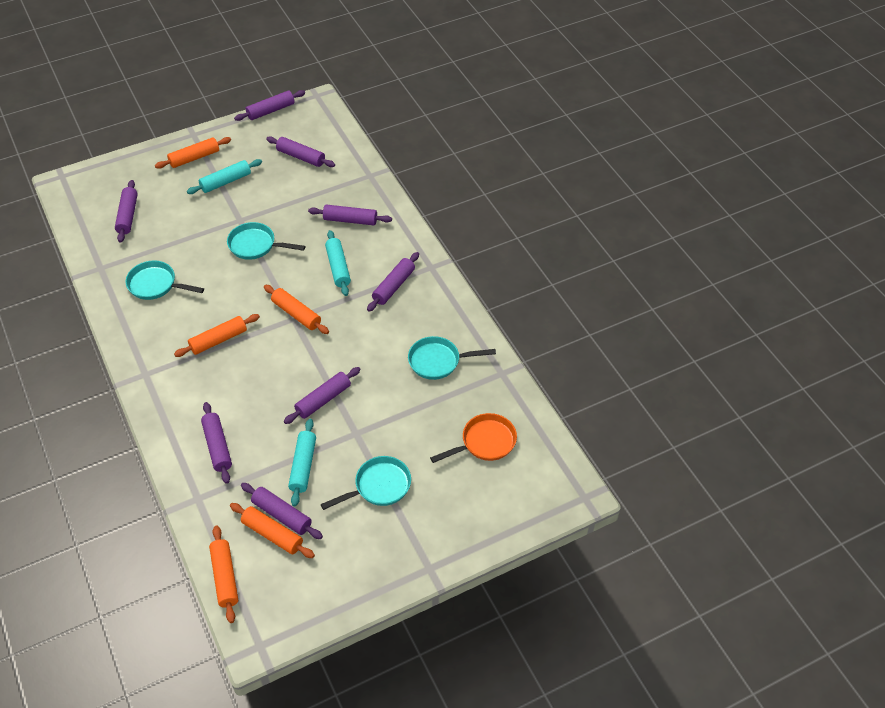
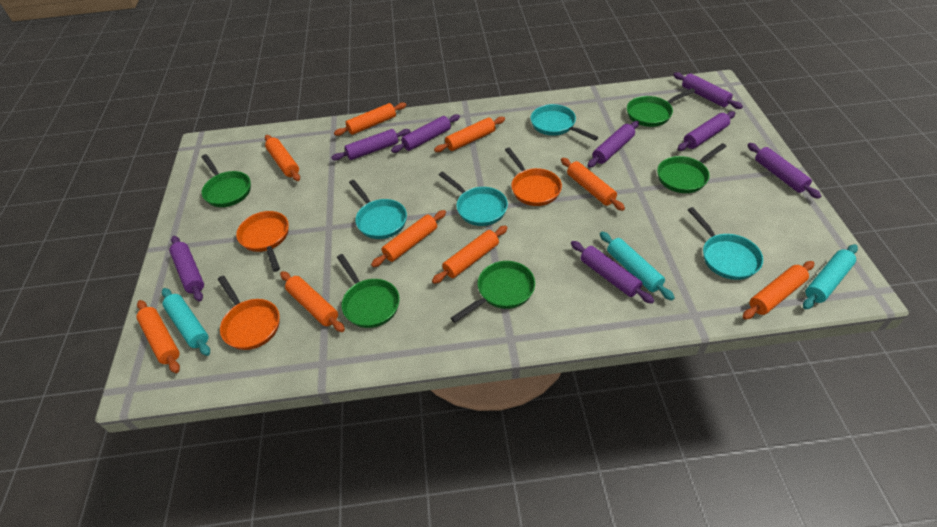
green pan: 0 -> 5
orange pan: 1 -> 3
orange rolling pin: 5 -> 9

